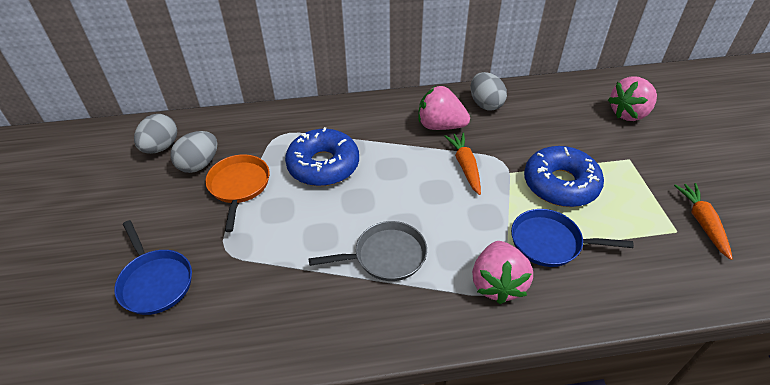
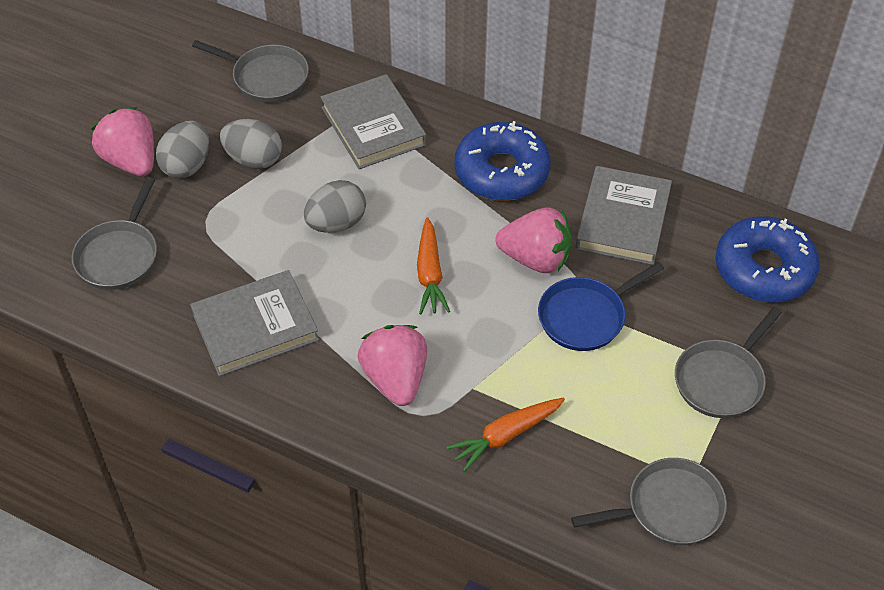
blue pan: 2 -> 1
grey book: 0 -> 3
grey pan: 1 -> 4
orange pan: 1 -> 0

